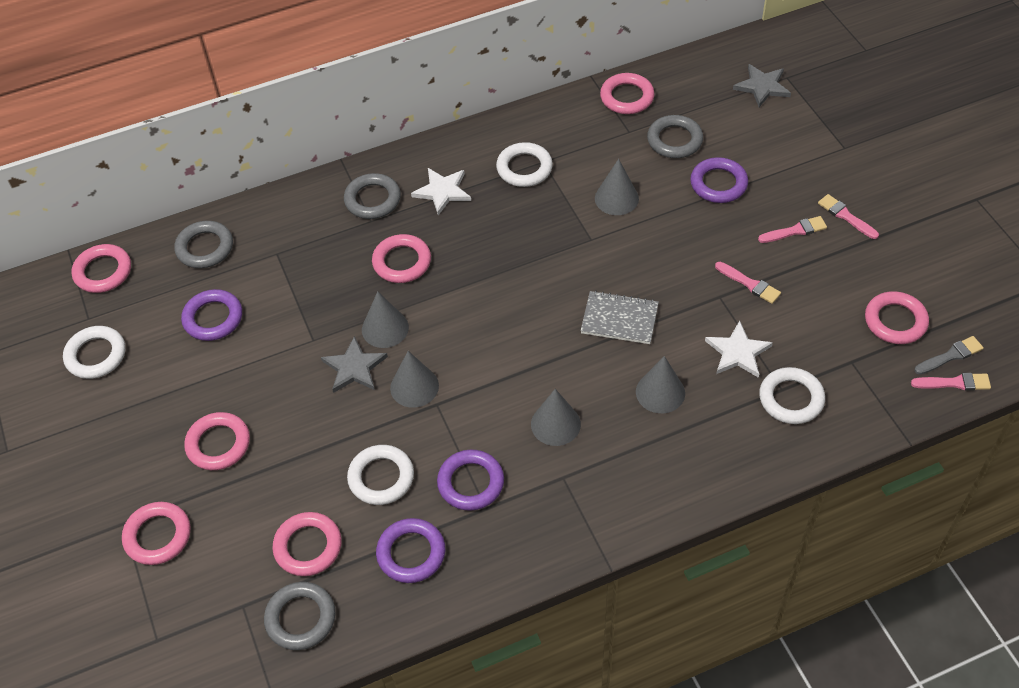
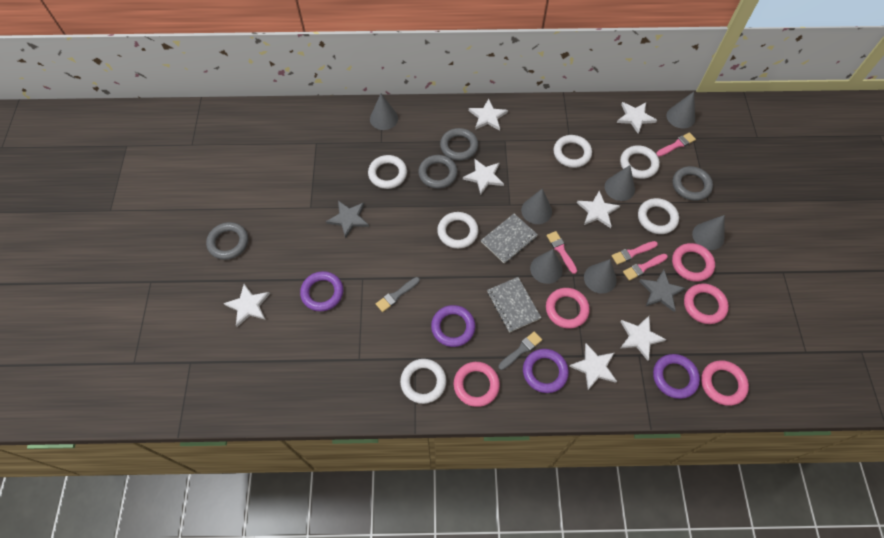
grey brush: 1 -> 2
grey cone: 5 -> 7
grey notebook: 1 -> 2
pink ring: 7 -> 5
white ring: 4 -> 6
white star: 2 -> 7

